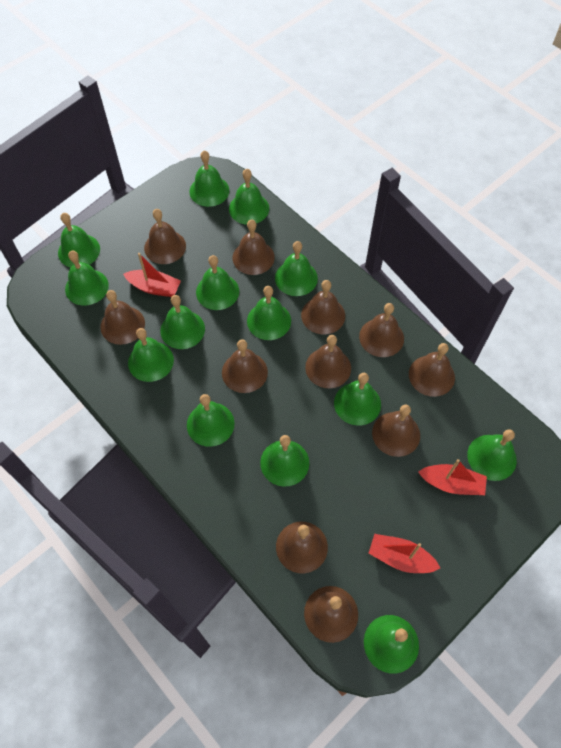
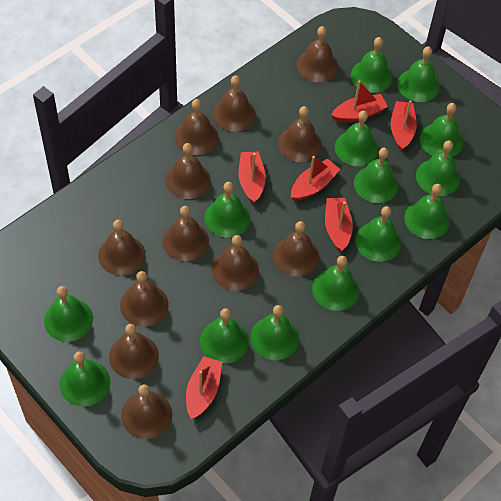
brown bell: 11 -> 12
red boat: 3 -> 6

